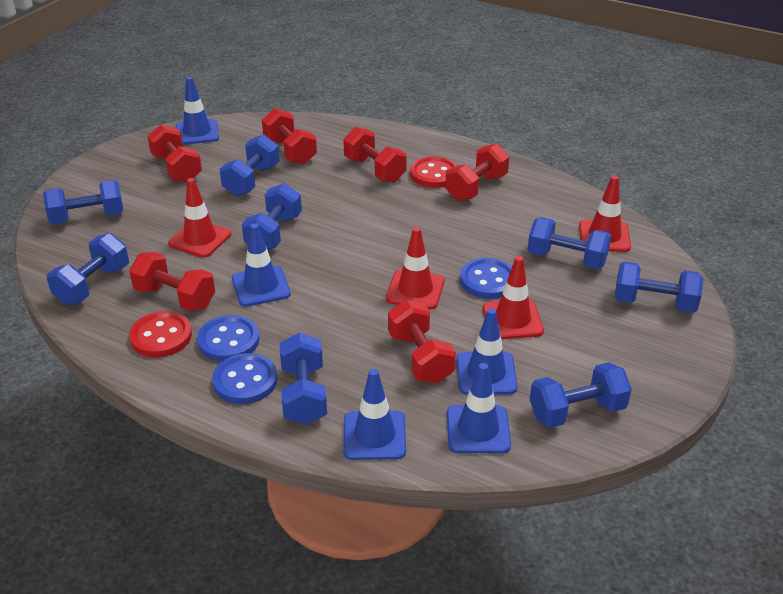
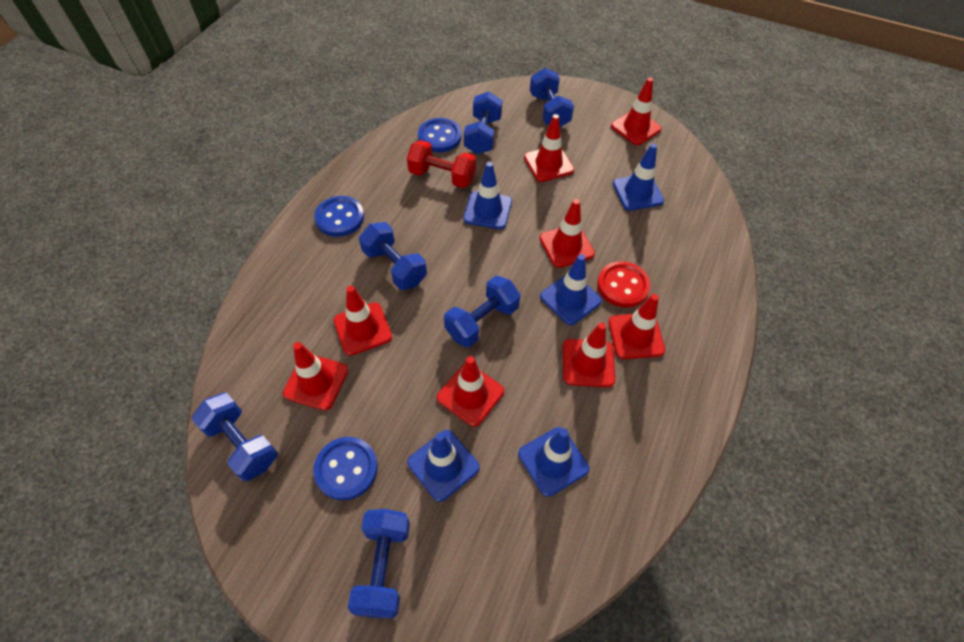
blue dumbbell: 8 -> 6
red button: 2 -> 1
red dumbbell: 6 -> 1
red traffic cone: 4 -> 8

